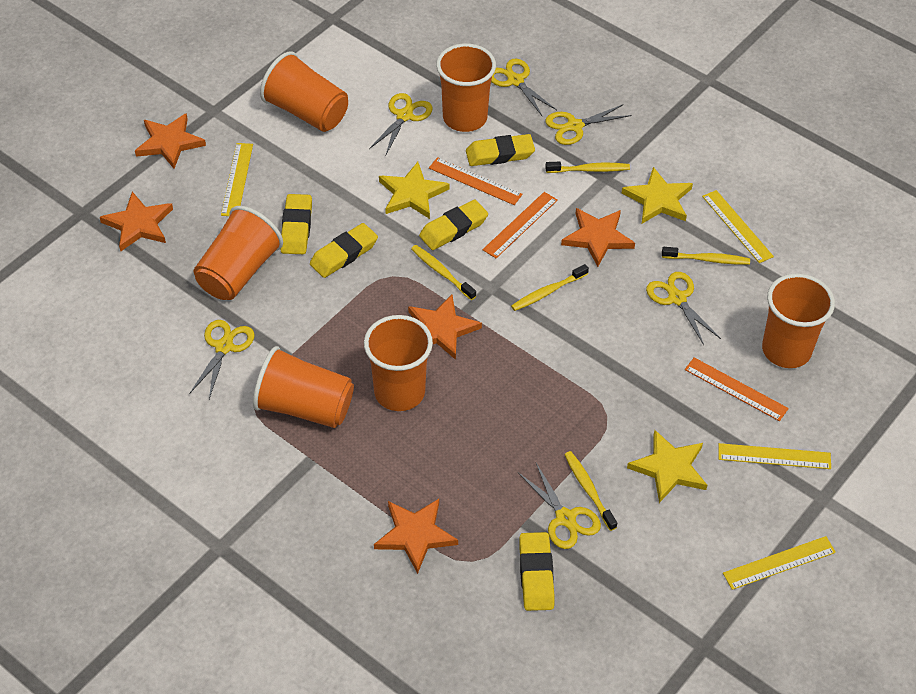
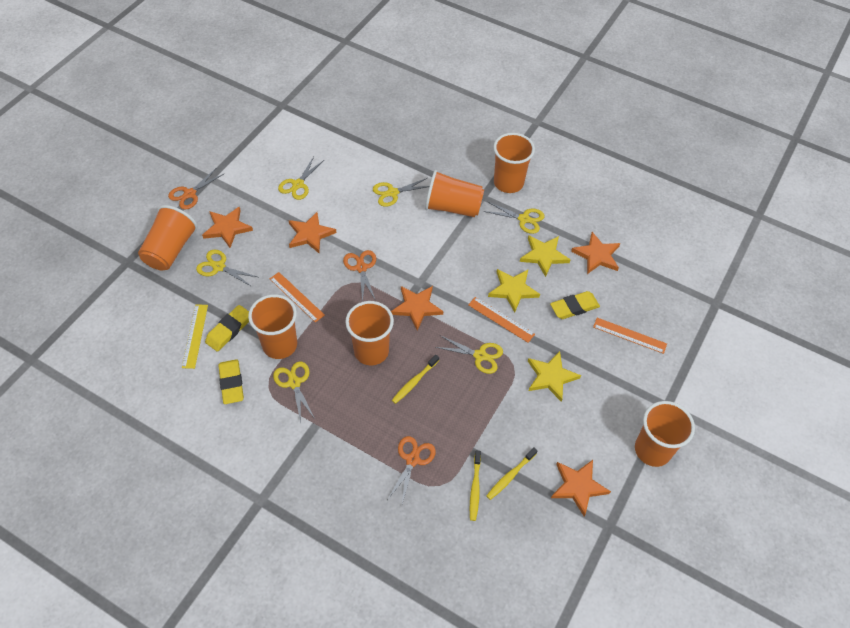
orange scissors: 0 -> 3
yellow eraser: 5 -> 3
yellow ruler: 4 -> 1
yellow toothbrush: 5 -> 3

